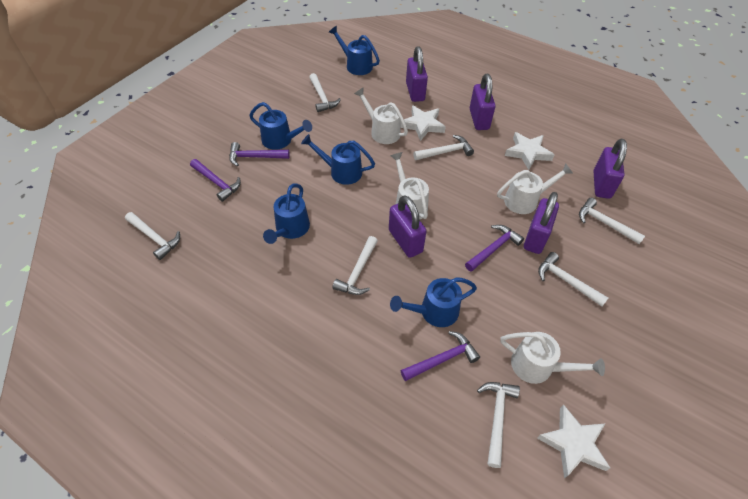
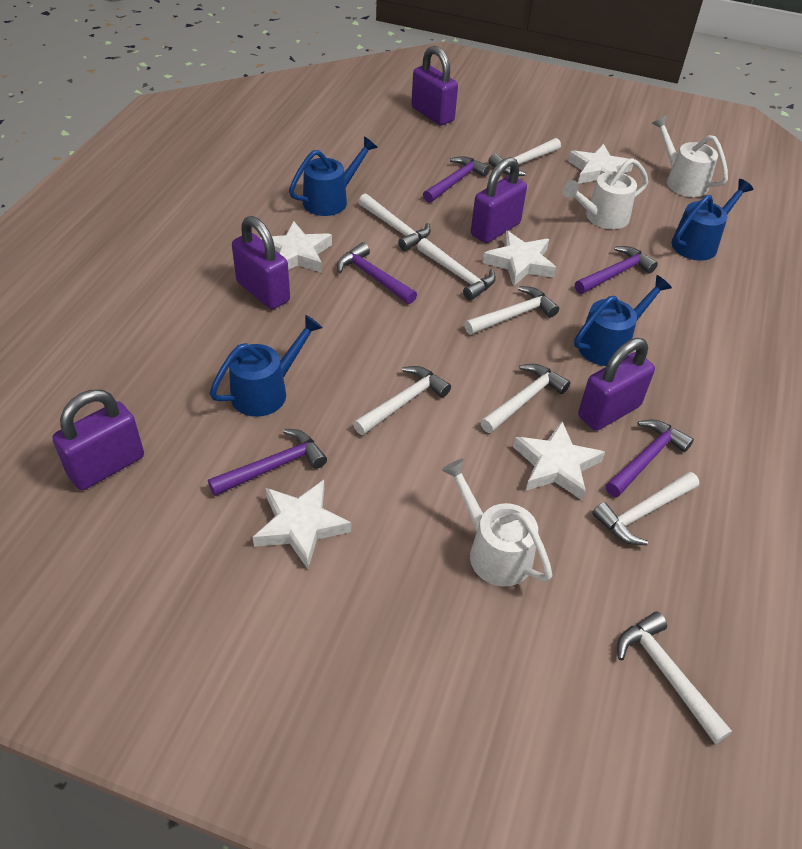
blue watering can: 5 -> 4
purple hammer: 4 -> 5
white hammer: 7 -> 8
white star: 3 -> 5
white watering can: 4 -> 3

